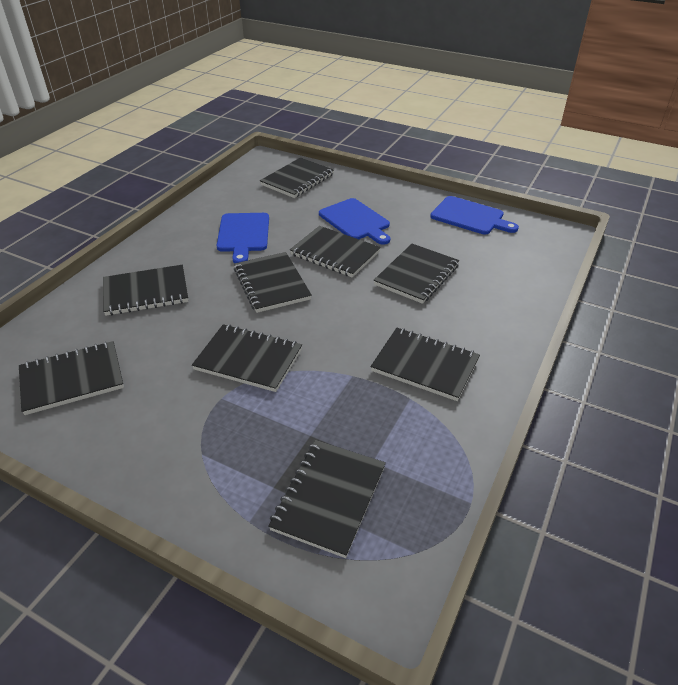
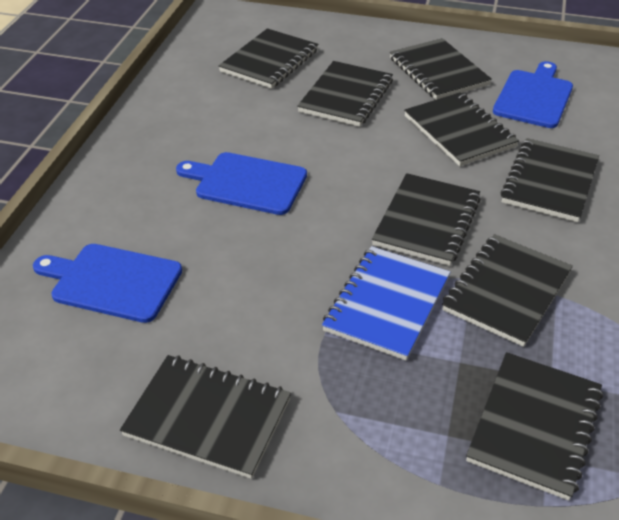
blue notebook: 0 -> 1

